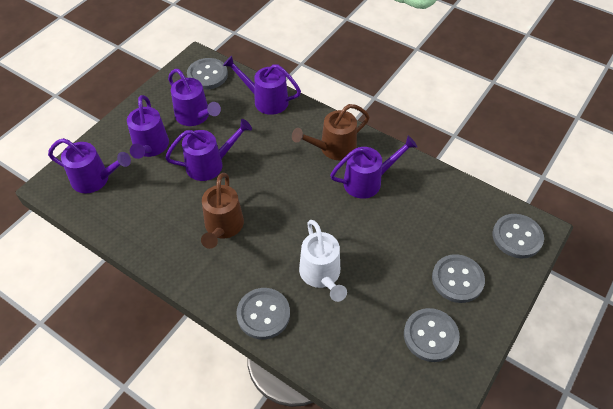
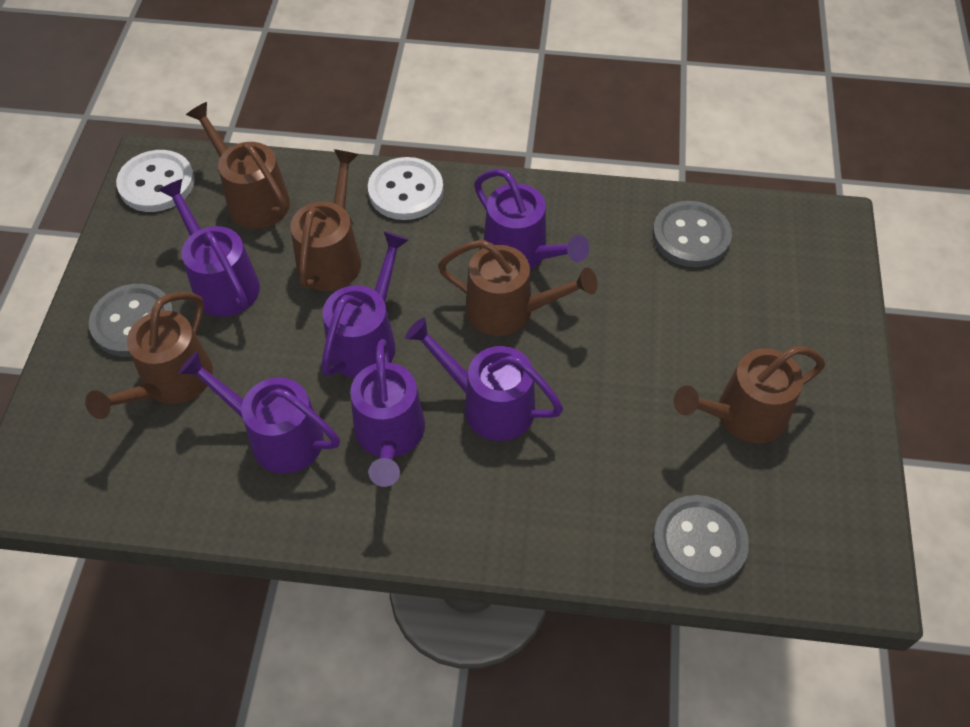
brown watering can: 2 -> 5
grey button: 5 -> 3
white button: 0 -> 2
white watering can: 1 -> 0

